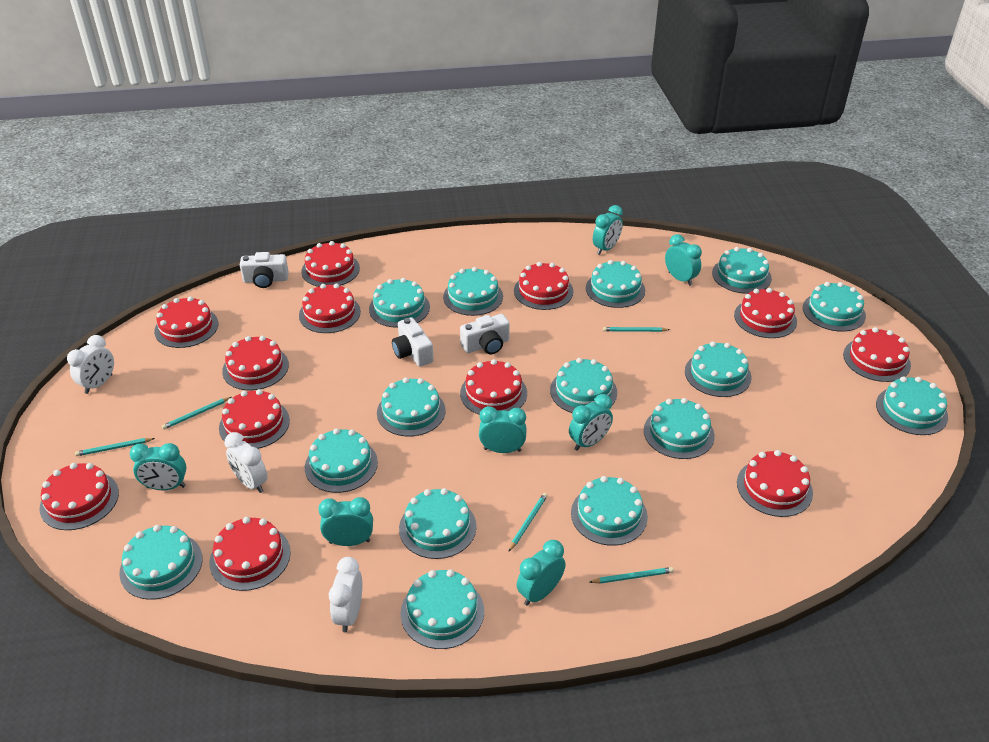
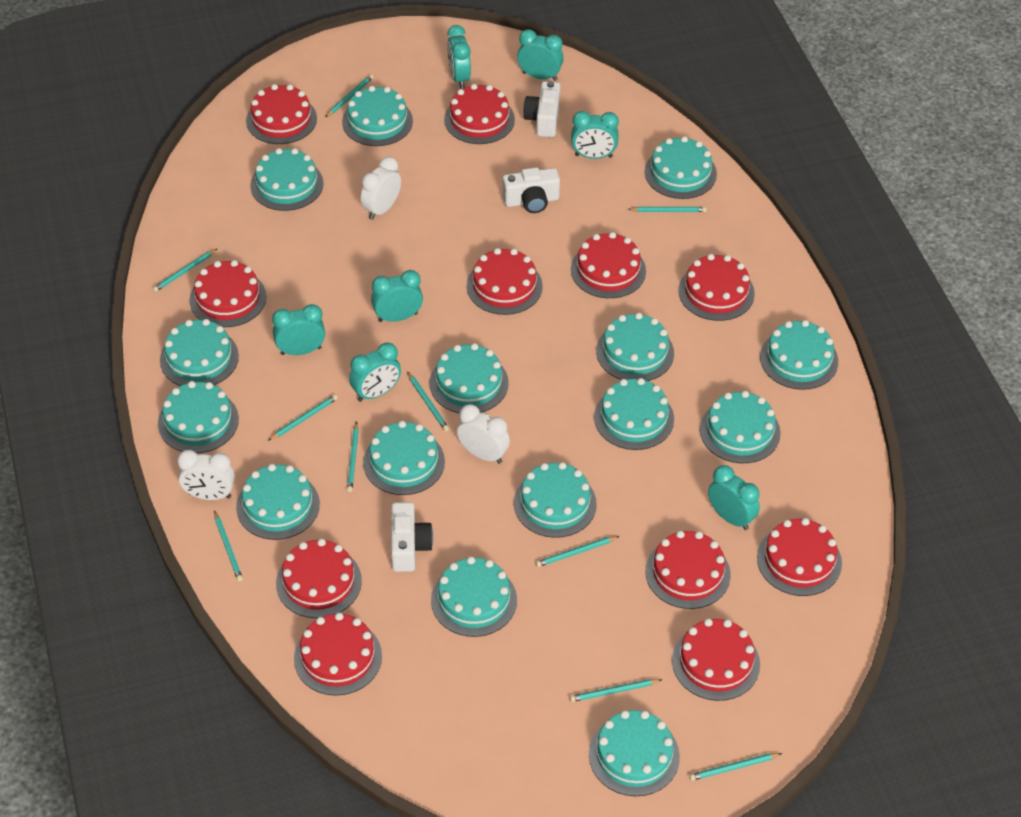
red cake: 12 -> 11
turquoise pencil: 5 -> 10

